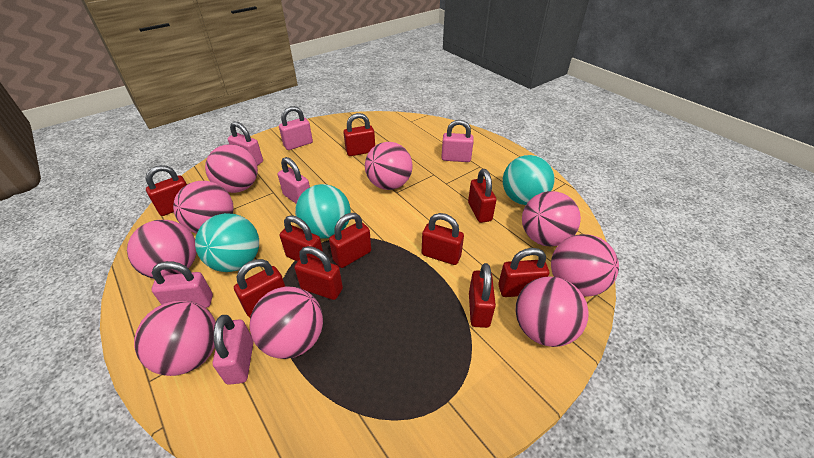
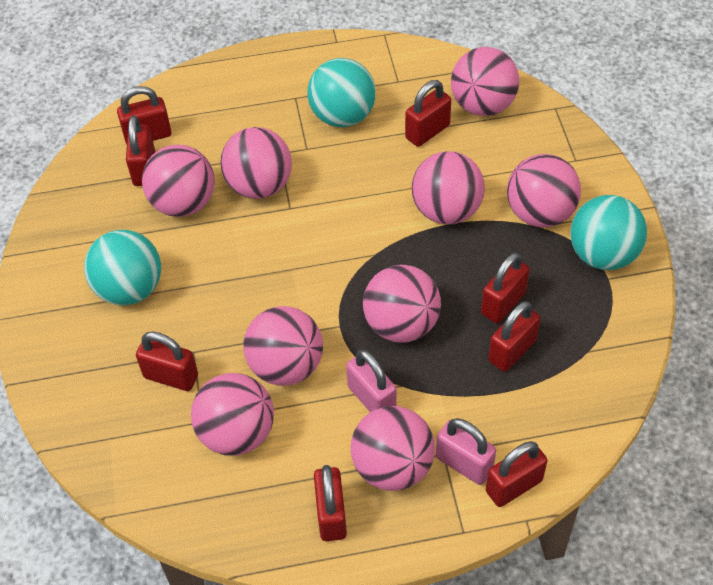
pink padlock: 6 -> 2
red padlock: 10 -> 8

